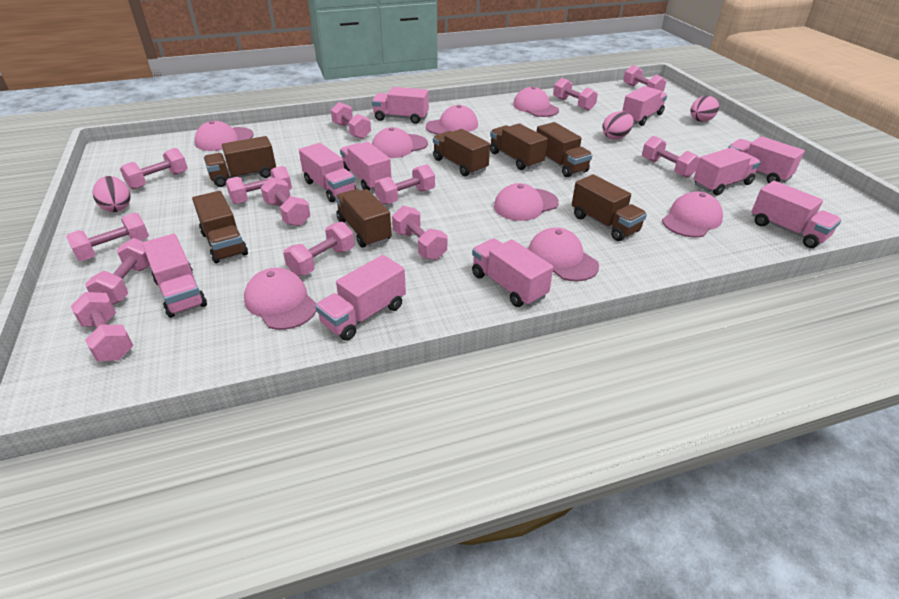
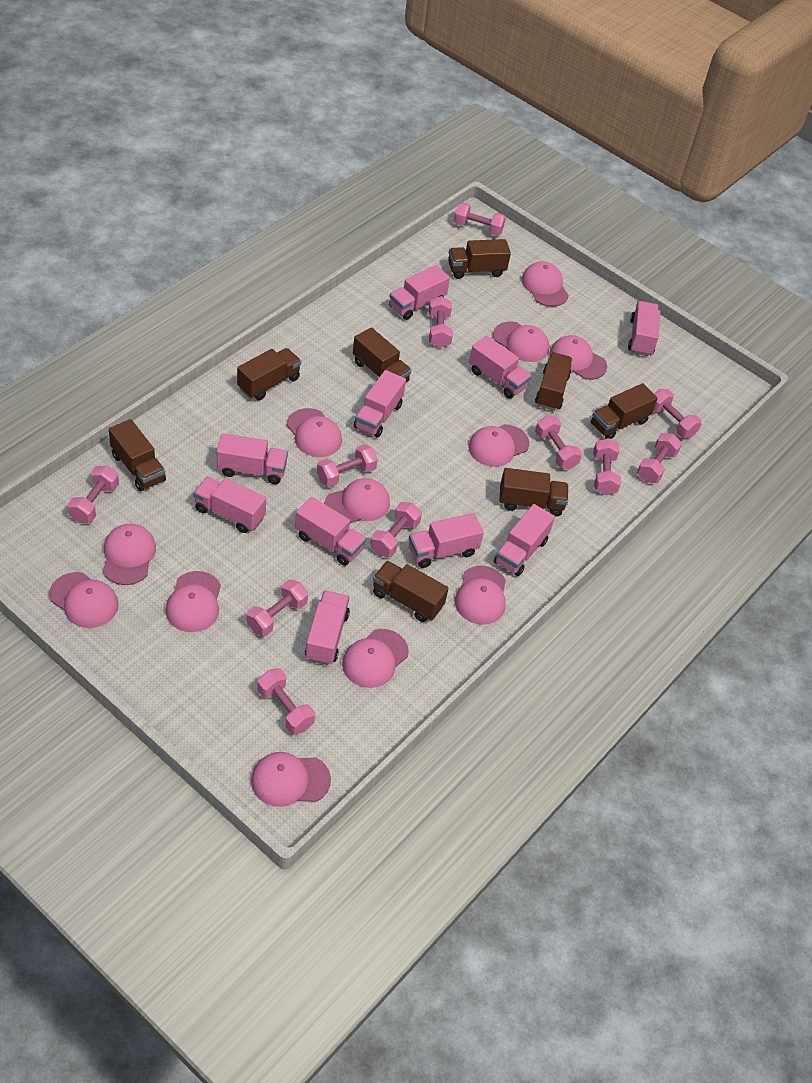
brown truck: 7 -> 8
pink cap: 8 -> 12
pink dumbbell: 13 -> 11
pink egg: 3 -> 0

